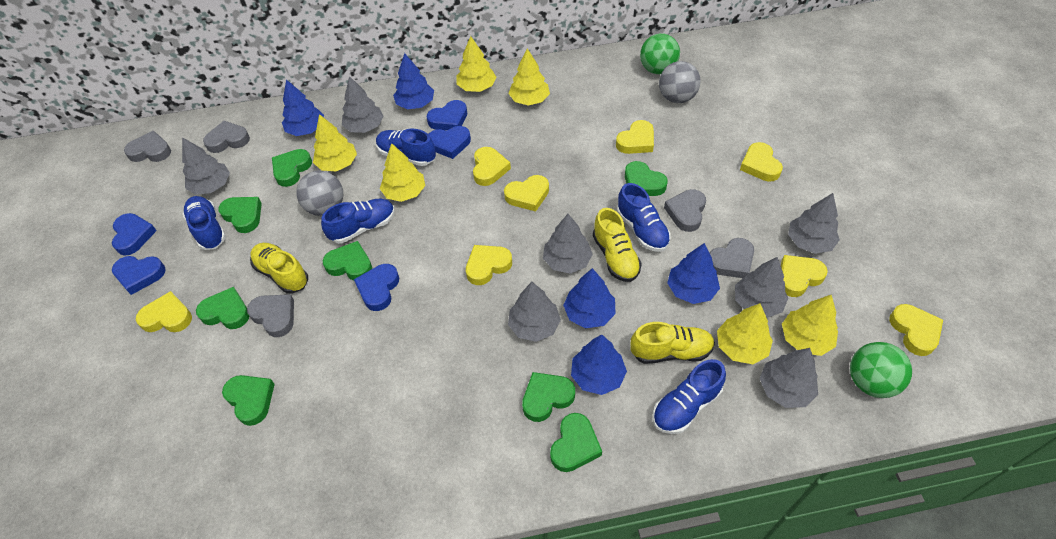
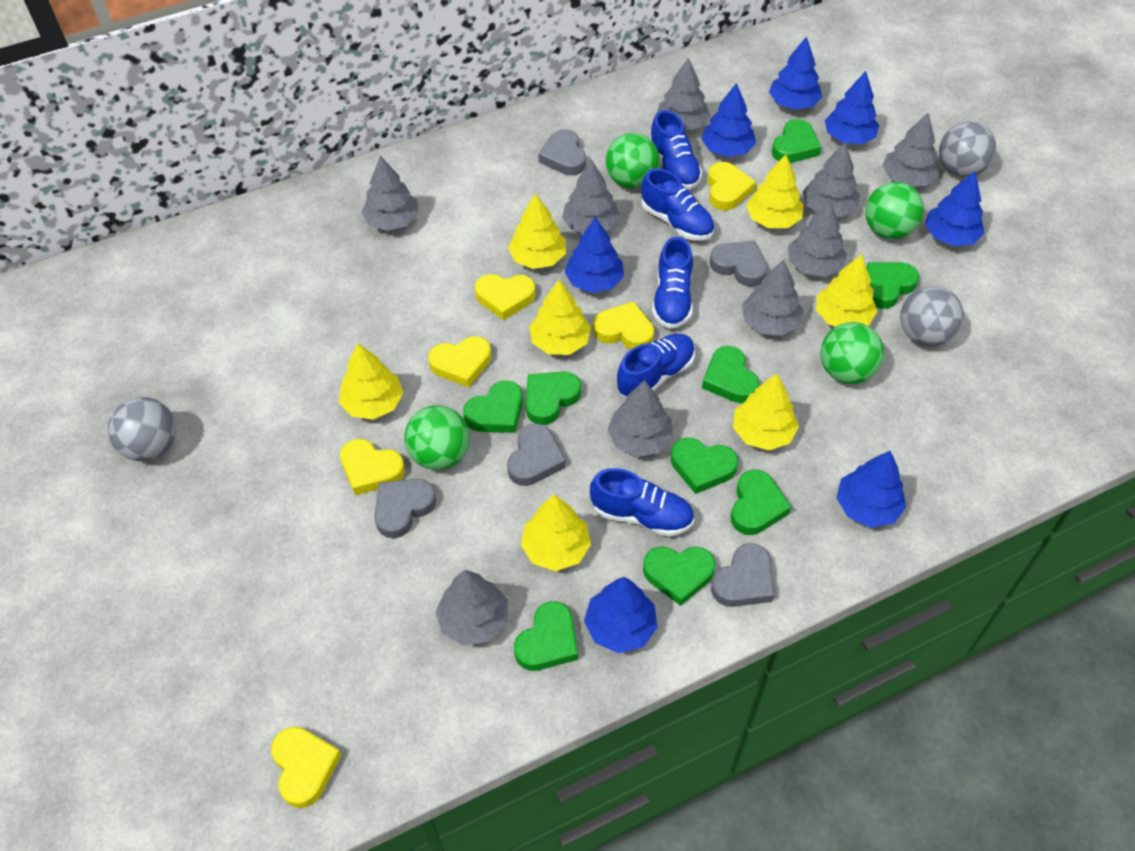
blue heart: 5 -> 0
blue tree: 5 -> 7
green ball: 2 -> 4
green heart: 8 -> 9
grey ball: 2 -> 3
grey tree: 7 -> 9
yellow heart: 8 -> 6
yellow shoe: 3 -> 0
yellow tree: 6 -> 7

